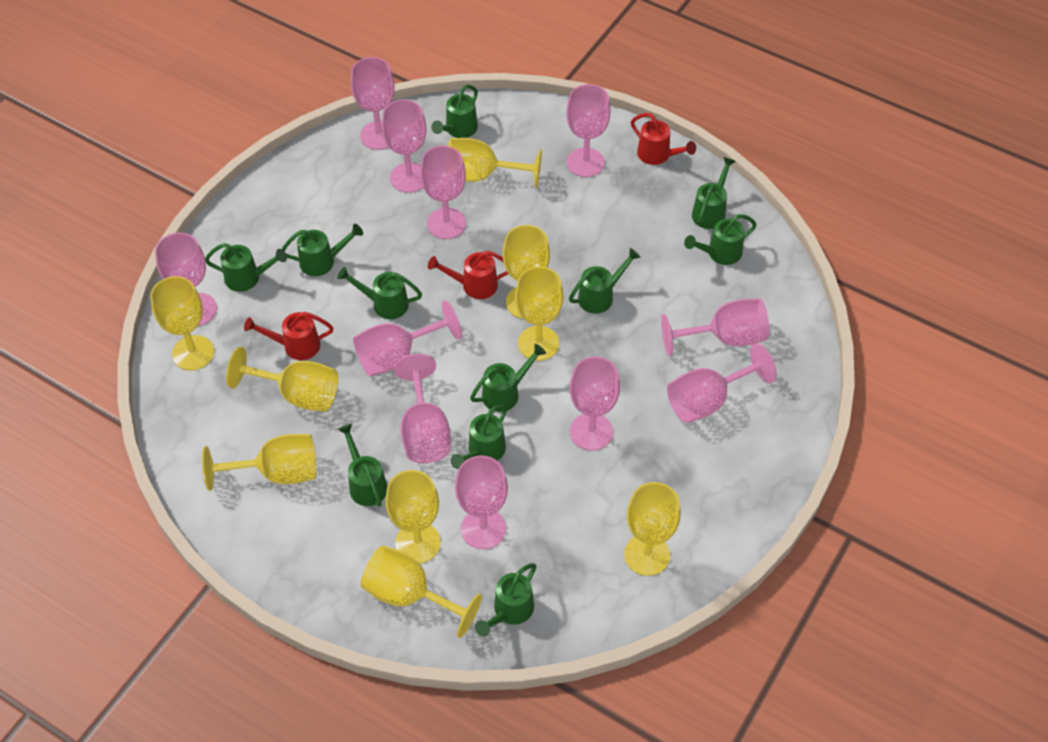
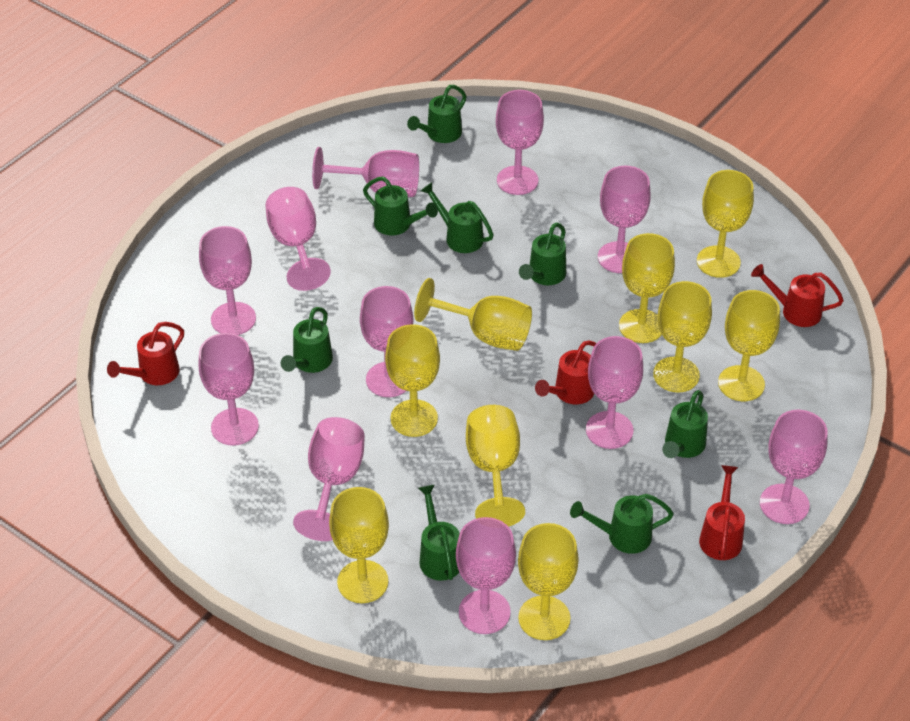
green watering can: 11 -> 8
red watering can: 3 -> 4

